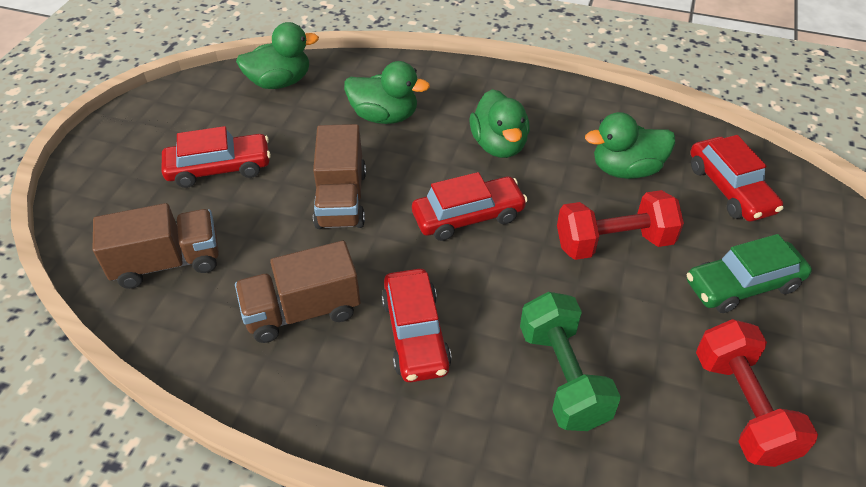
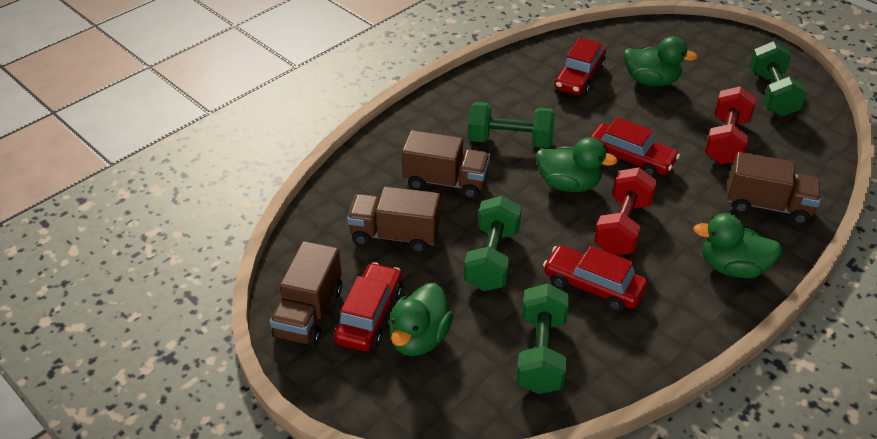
brown truck: 3 -> 4
green car: 1 -> 0
green dumbbell: 1 -> 4

